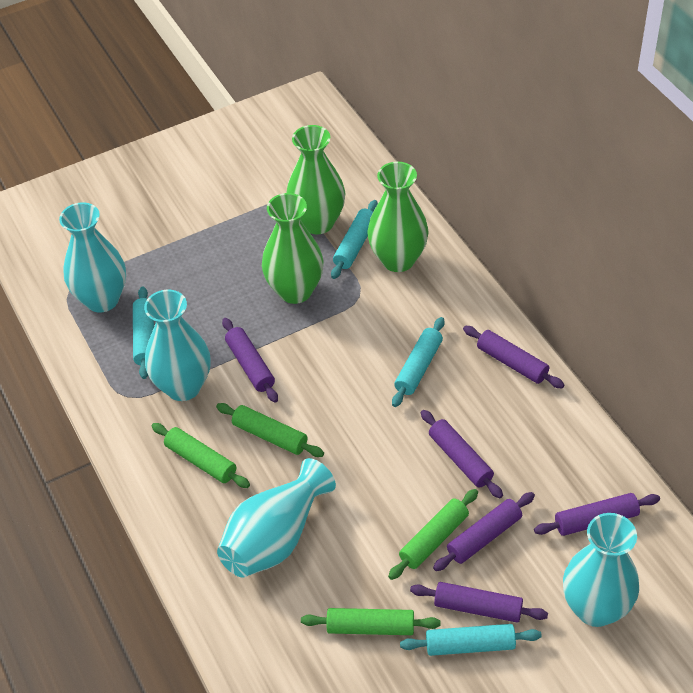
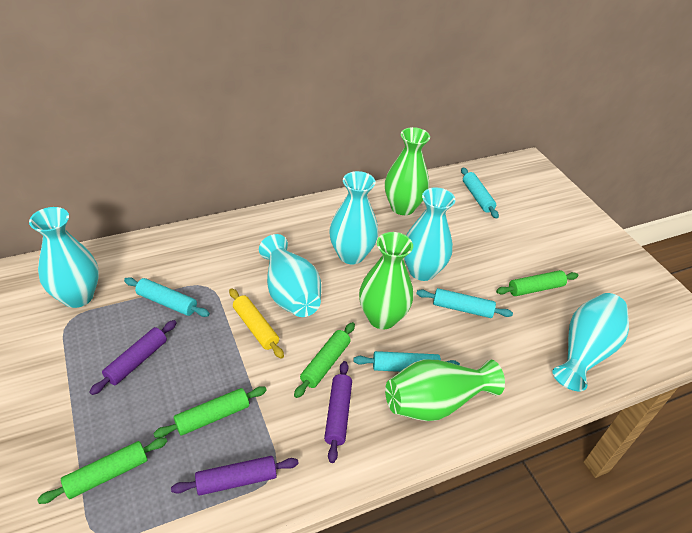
purple rolling pin: 6 -> 3
turquoise vase: 4 -> 5
yellow rolling pin: 0 -> 1

